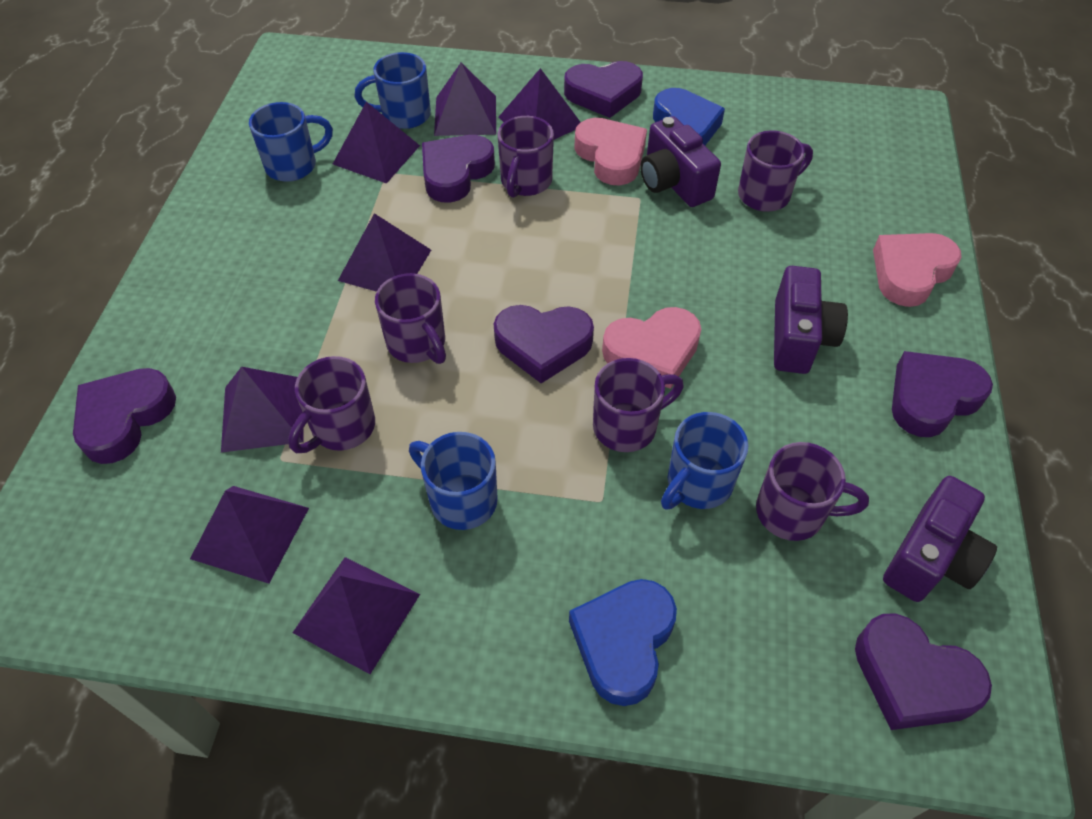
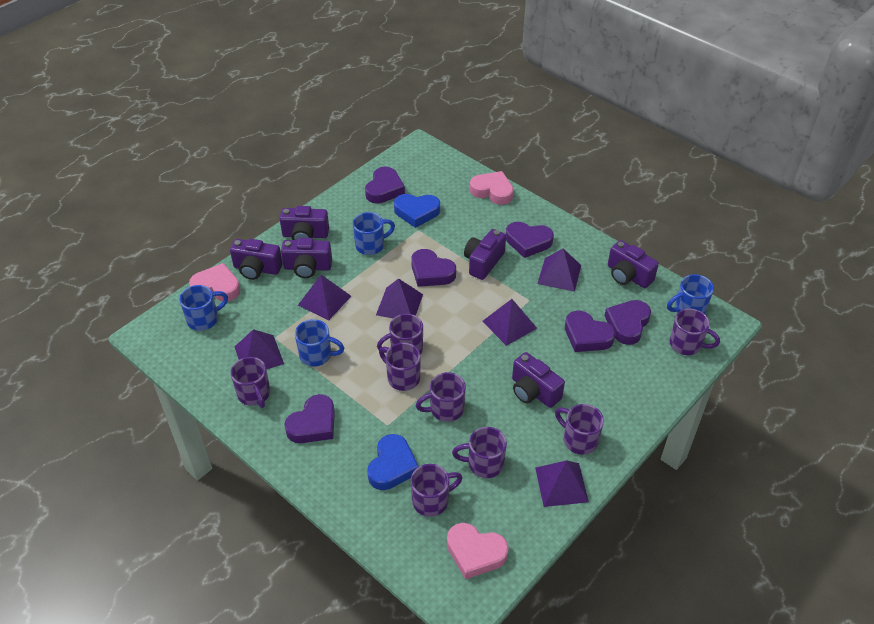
purple camera: 3 -> 6
purple mug: 6 -> 8
purple pyramid: 7 -> 6

